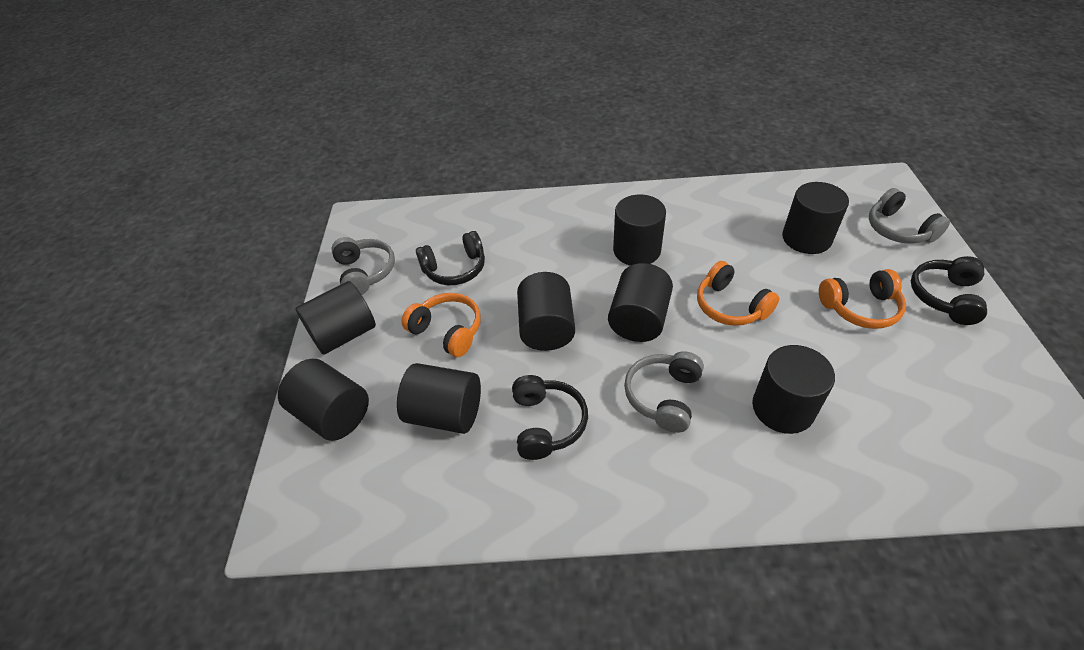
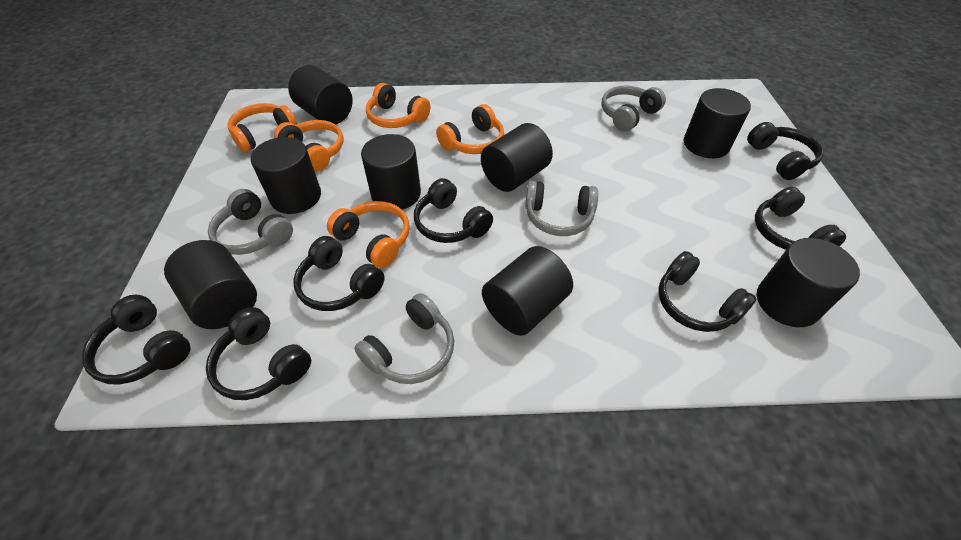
black headphones: 3 -> 7
grey headphones: 3 -> 4
orange headphones: 3 -> 5

